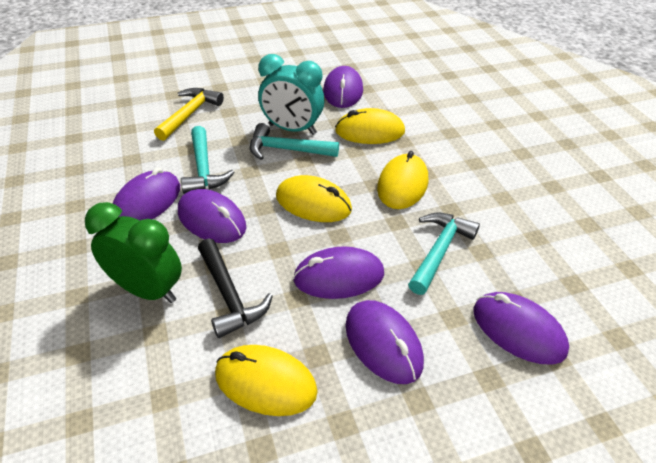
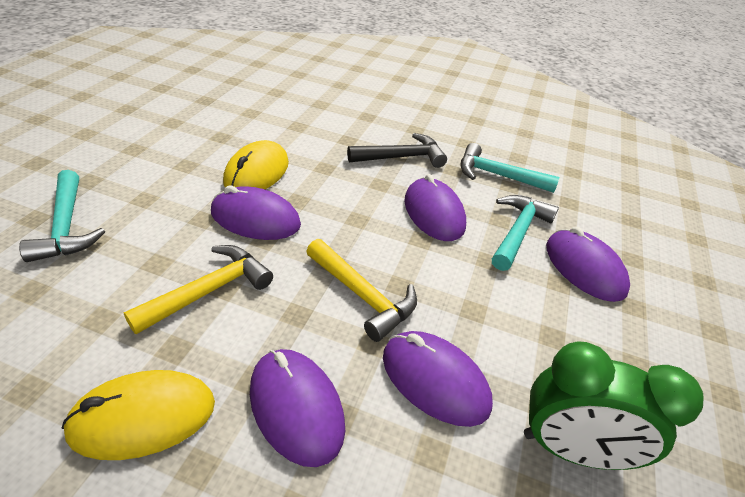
purple mouse: 6 -> 5
turquoise clock: 1 -> 0
yellow hammer: 1 -> 2
yellow mouse: 4 -> 2

